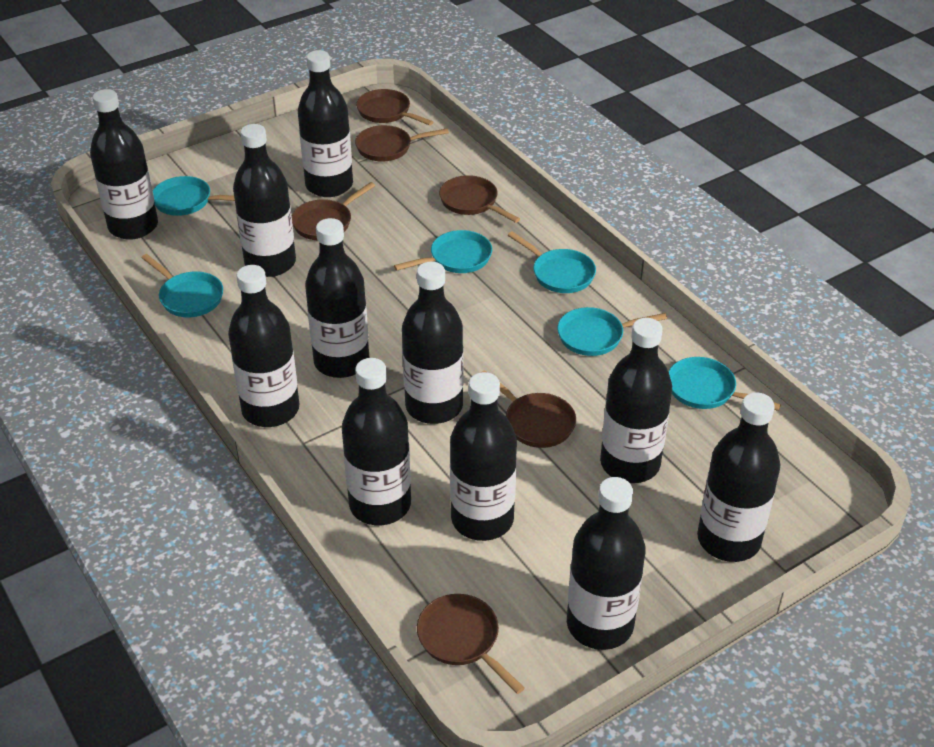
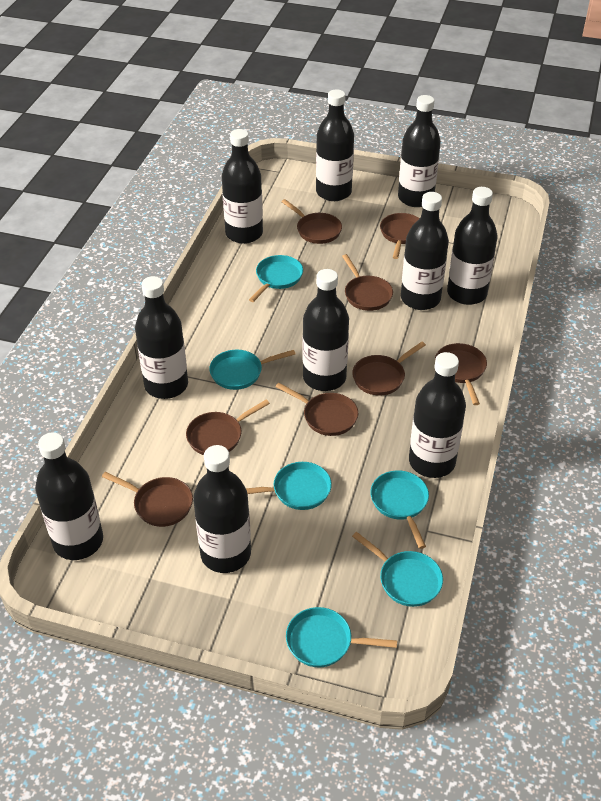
black bottle: 11 -> 10
brown pan: 6 -> 8

